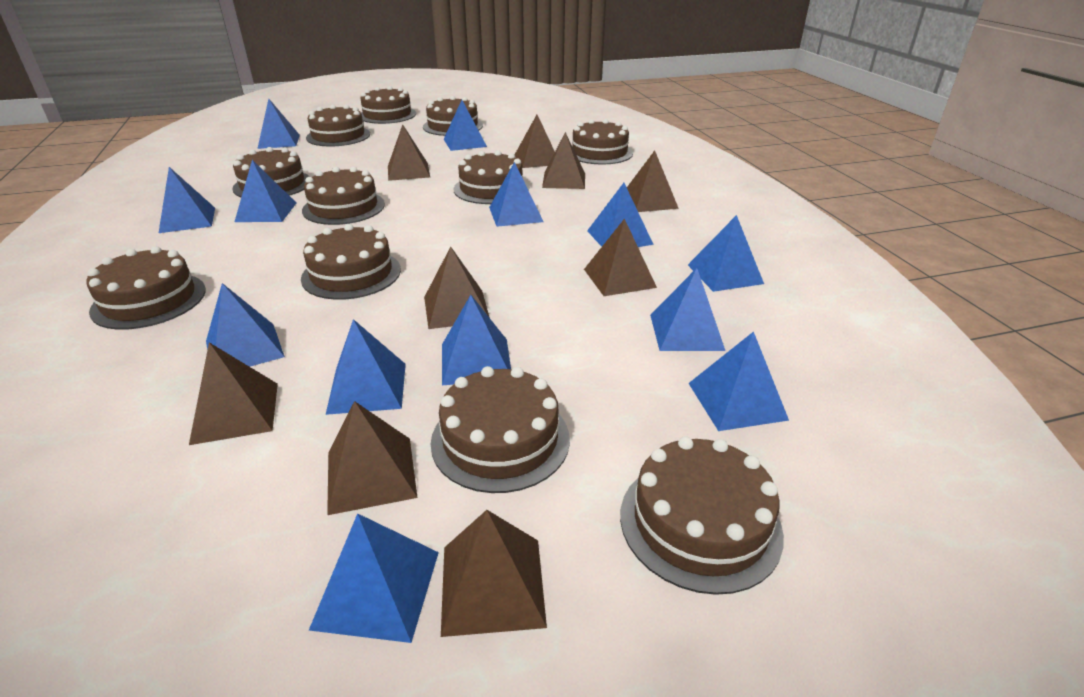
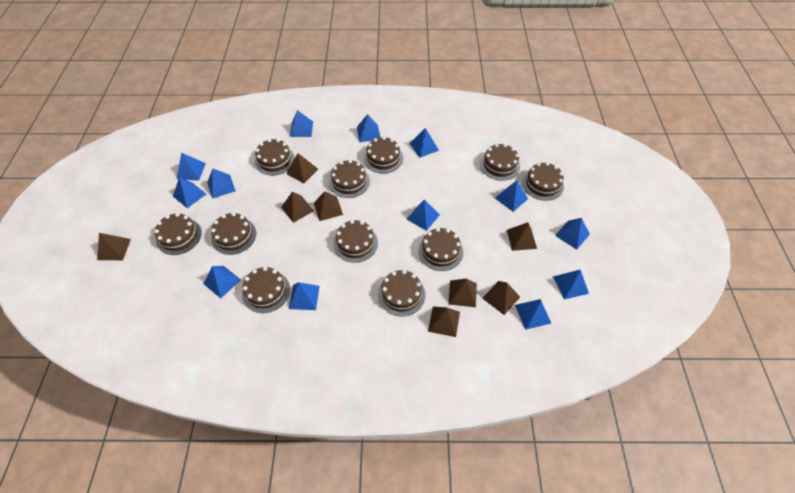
brown pyramid: 9 -> 8

